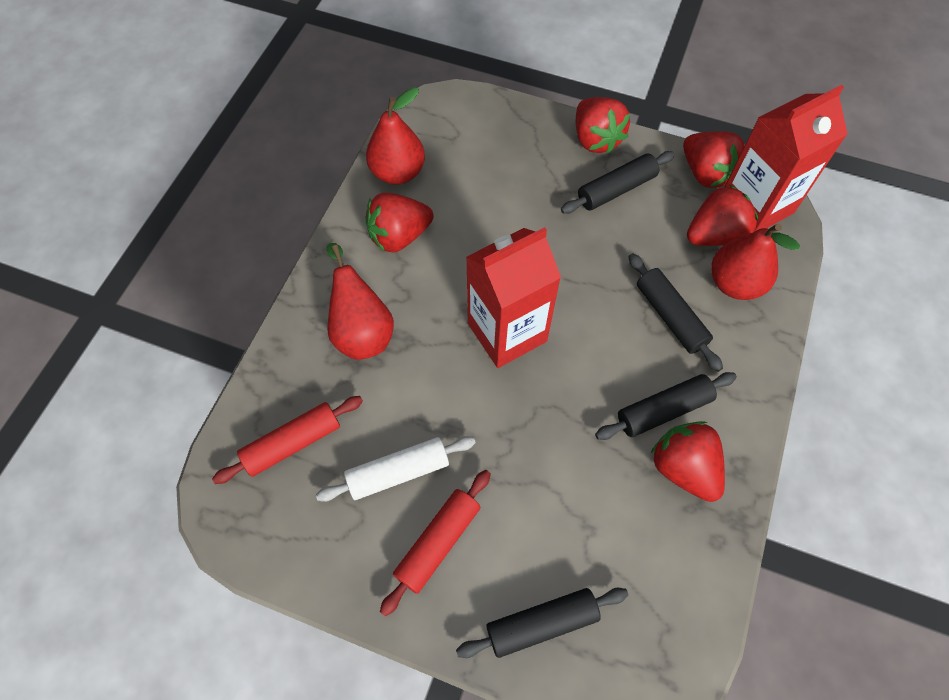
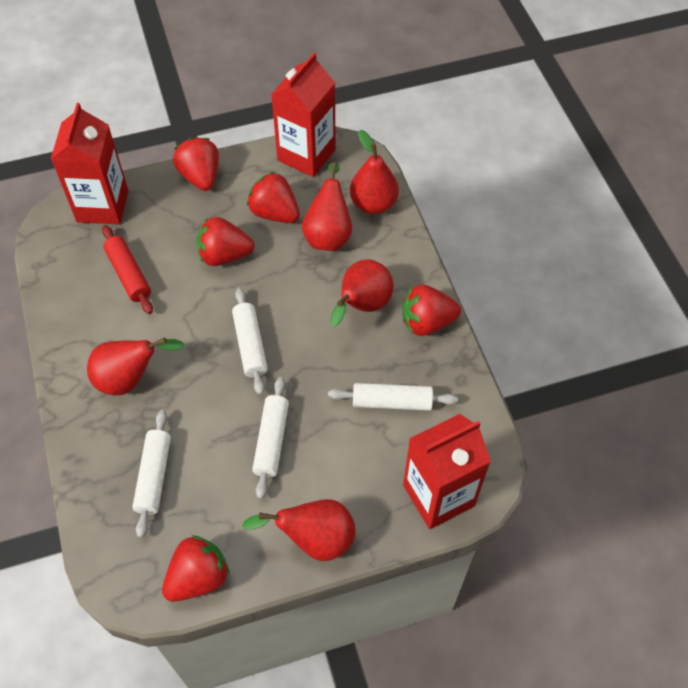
black rolling pin: 4 -> 0
red carton: 2 -> 3
red pear: 3 -> 5
red rolling pin: 2 -> 1
white rolling pin: 1 -> 4

